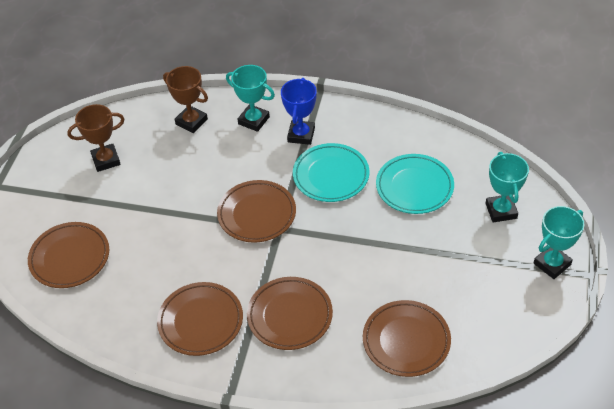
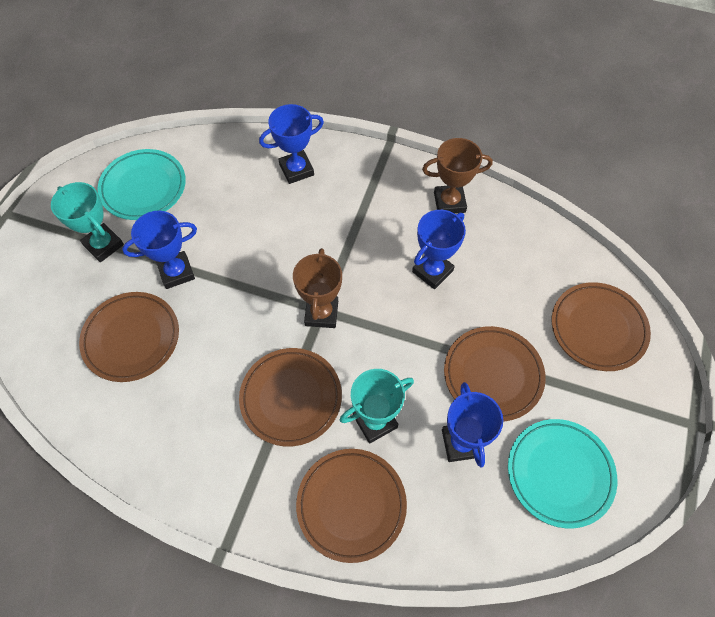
blue trophy: 1 -> 4
turquoise trophy: 3 -> 2

